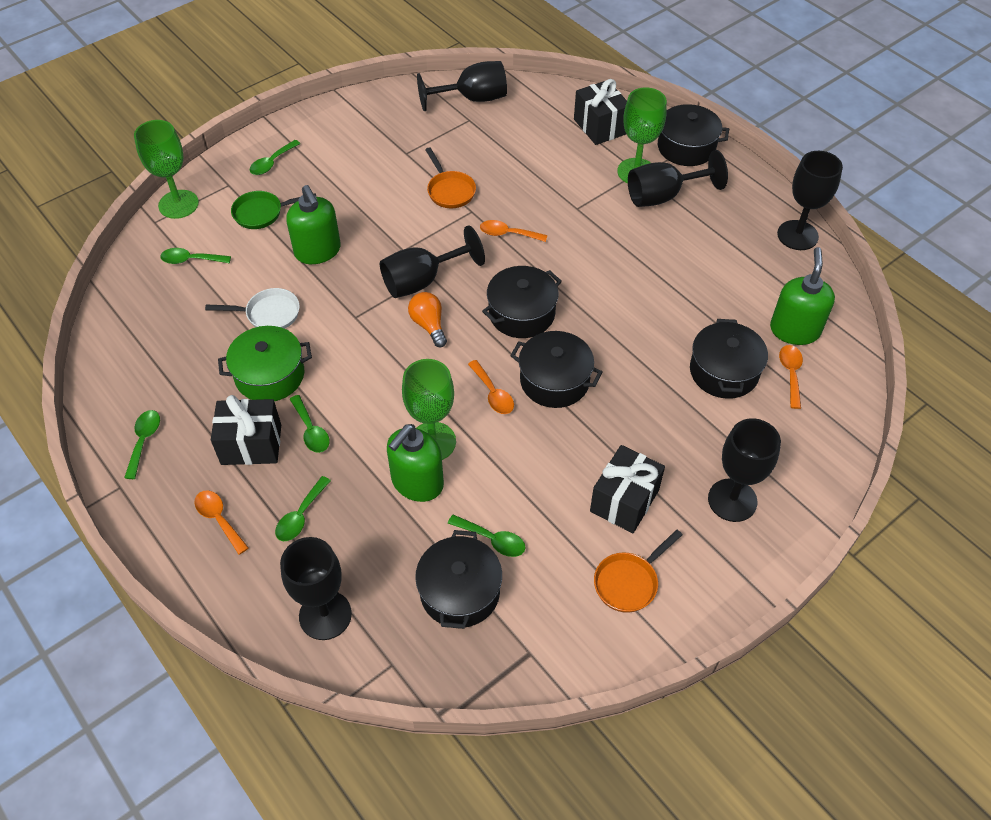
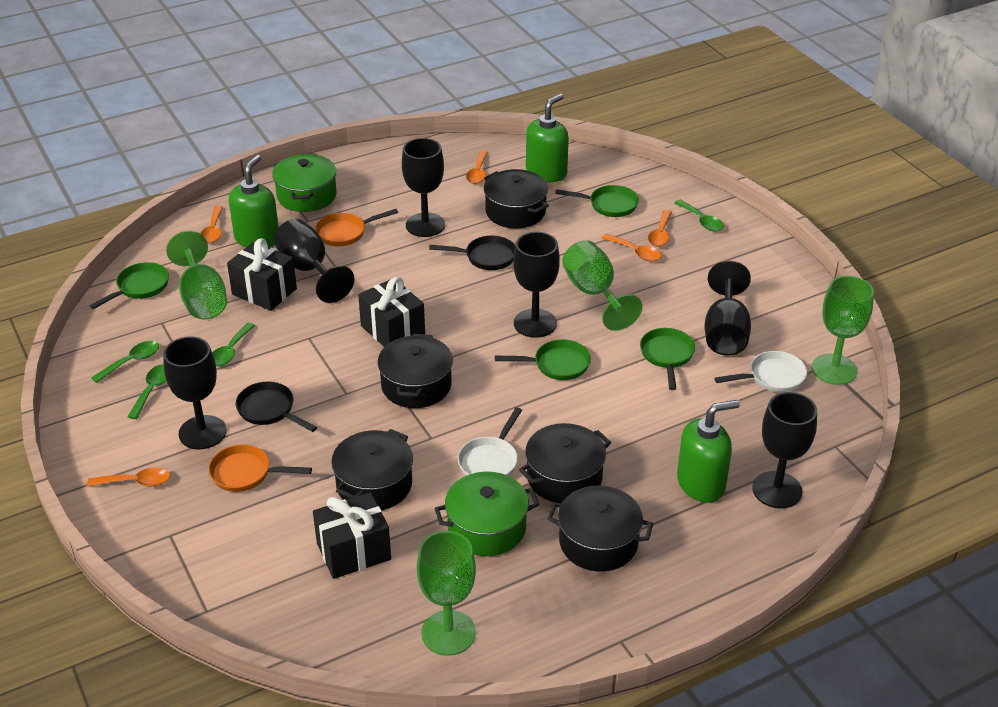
black pan: 0 -> 2
green goblet: 3 -> 4
green pan: 1 -> 4
green pot: 1 -> 2
green spoon: 6 -> 4
orange light bulb: 1 -> 0
orange spoon: 4 -> 5
white pan: 1 -> 2

